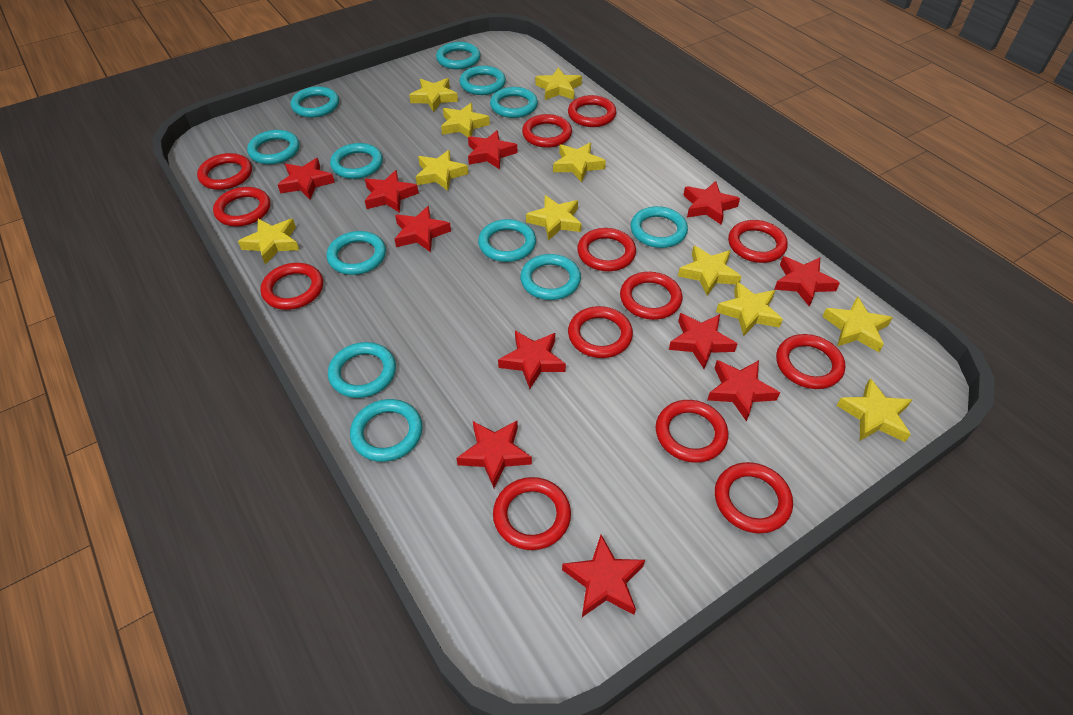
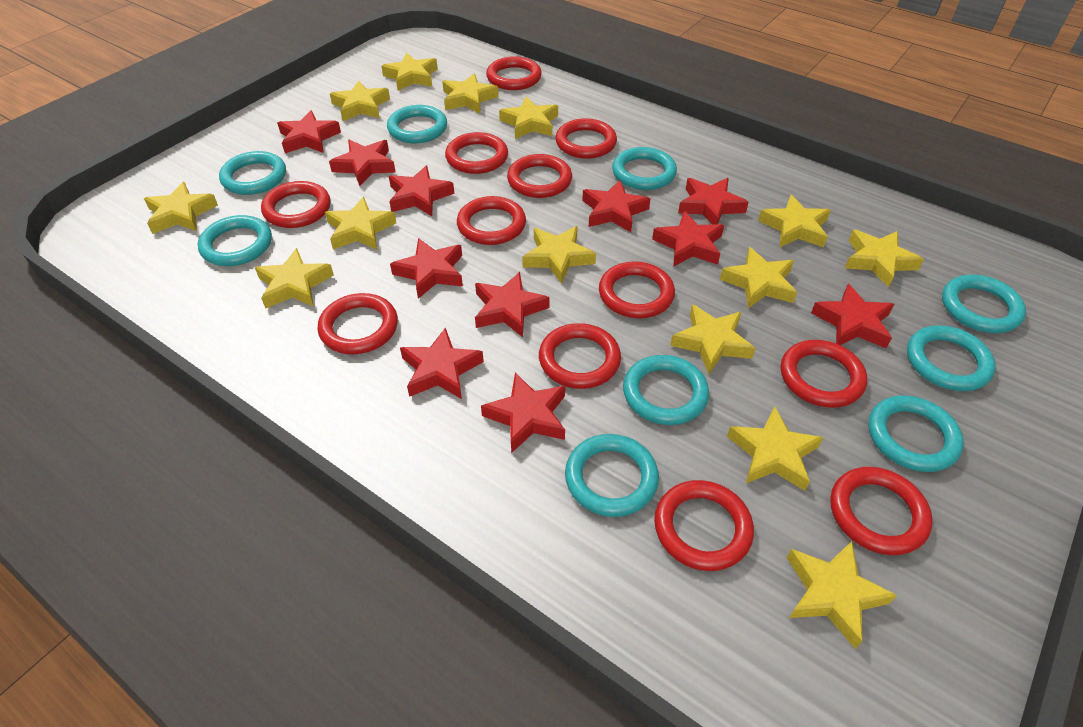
red ring: 13 -> 12
turquoise ring: 12 -> 9
yellow star: 11 -> 14

